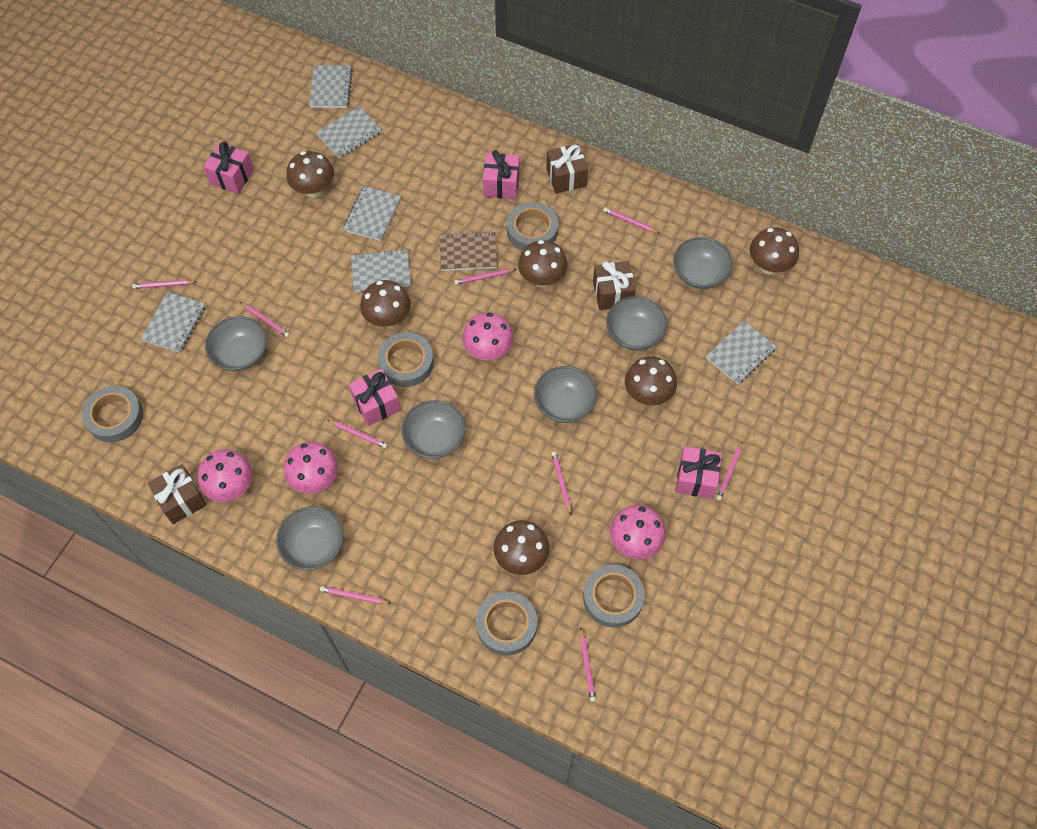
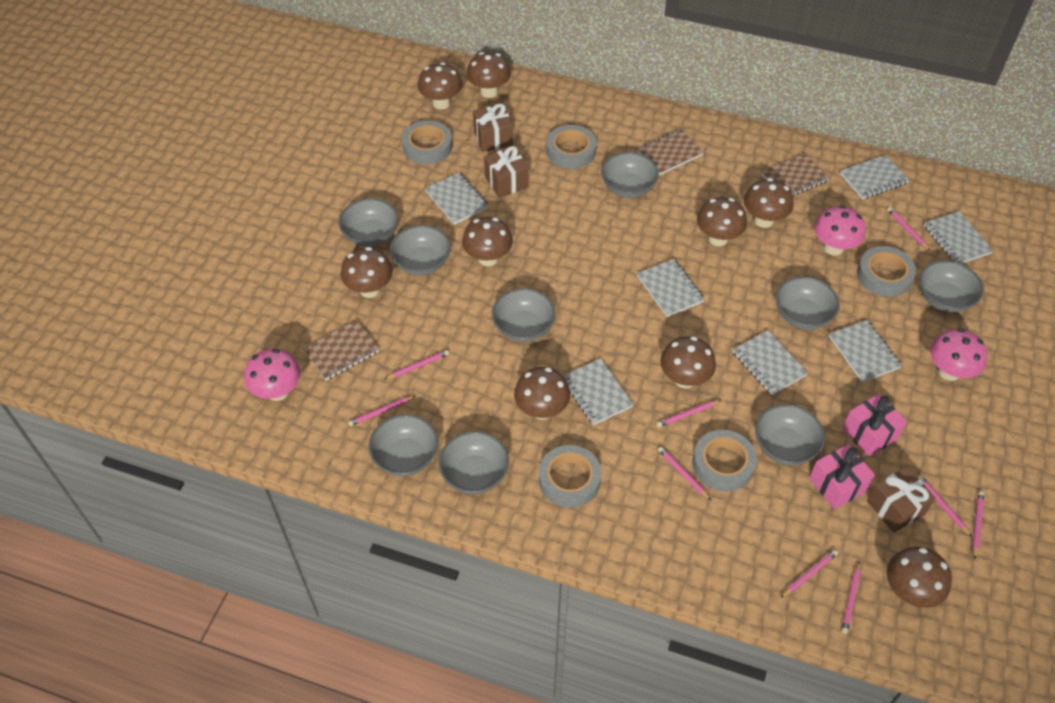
brown mushroom: 6 -> 9
brown notebook: 1 -> 3
grey bowl: 6 -> 9
grey notebook: 6 -> 7
pink gift: 4 -> 2
pink mushroom: 4 -> 3

